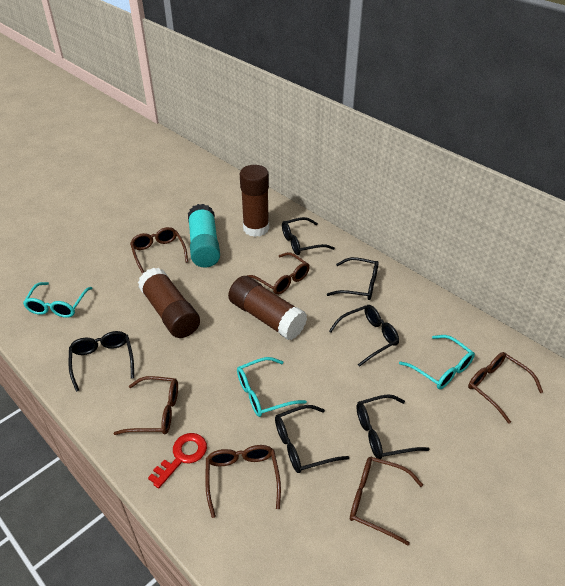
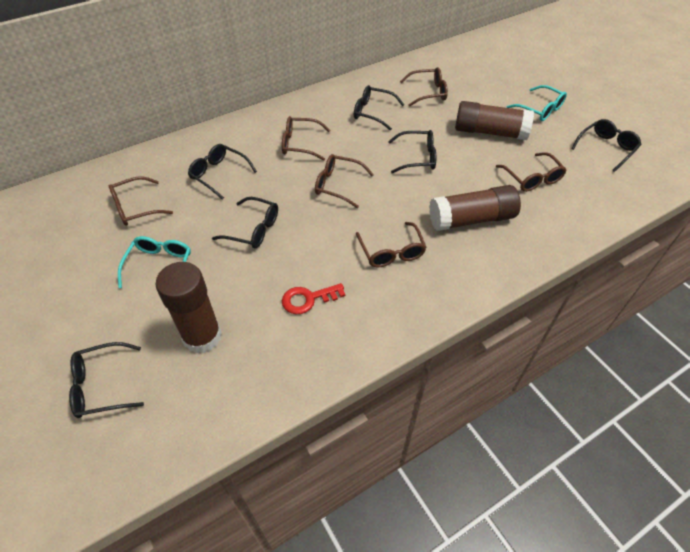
turquoise glasses: 3 -> 2
turquoise glue stick: 1 -> 0

